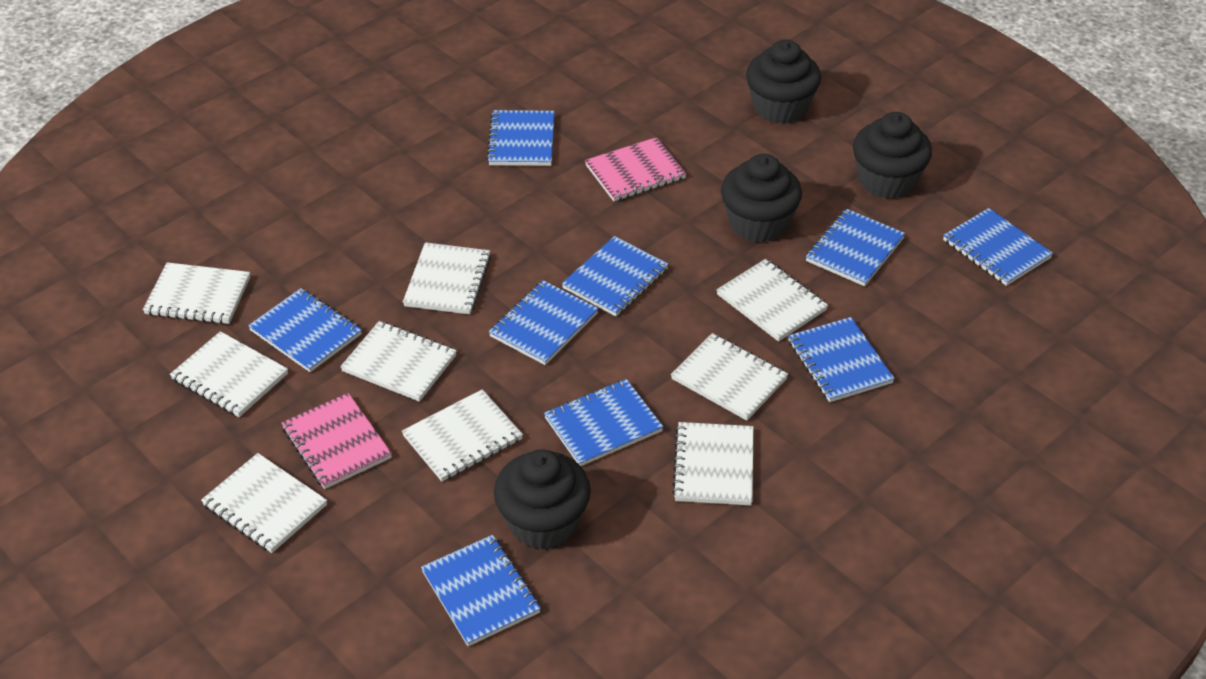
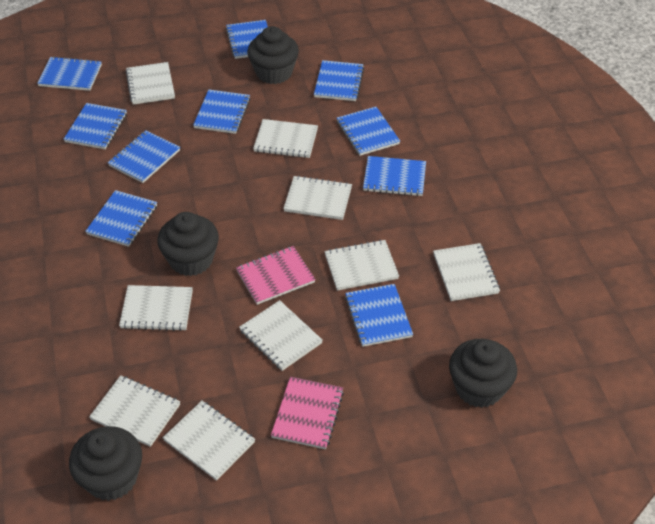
blue notebook: 9 -> 10

